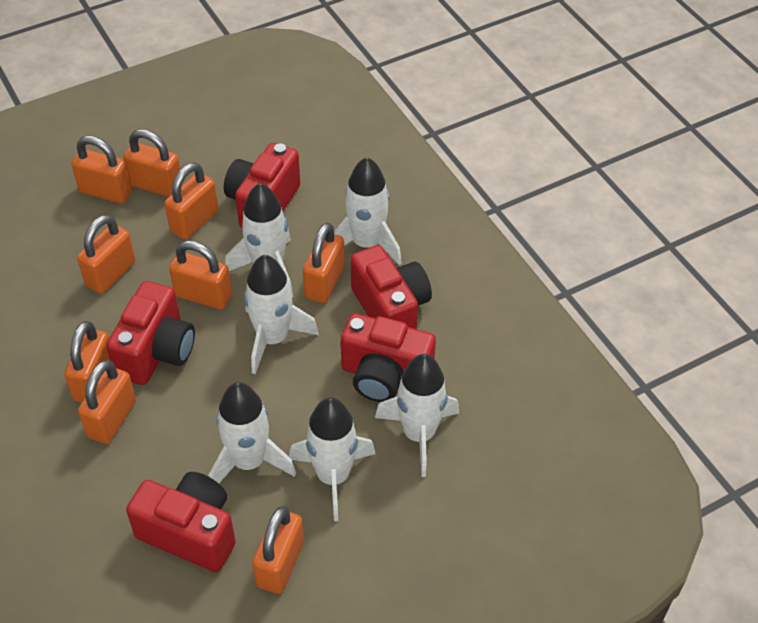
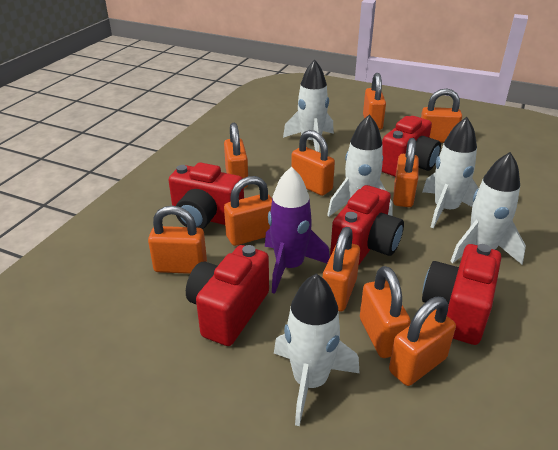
orange padlock: 9 -> 10
purple rocket: 0 -> 1
white rocket: 6 -> 5

